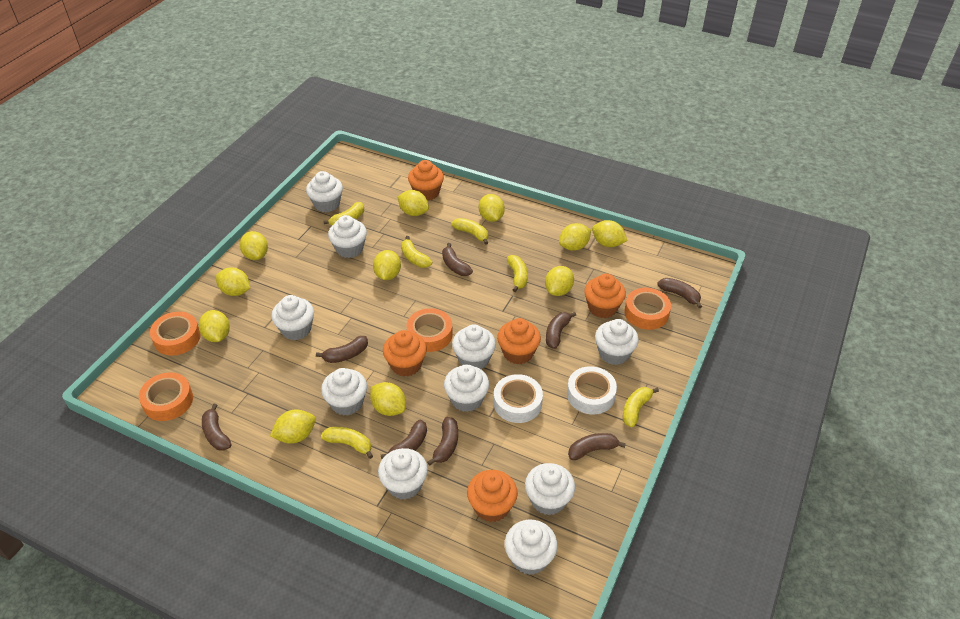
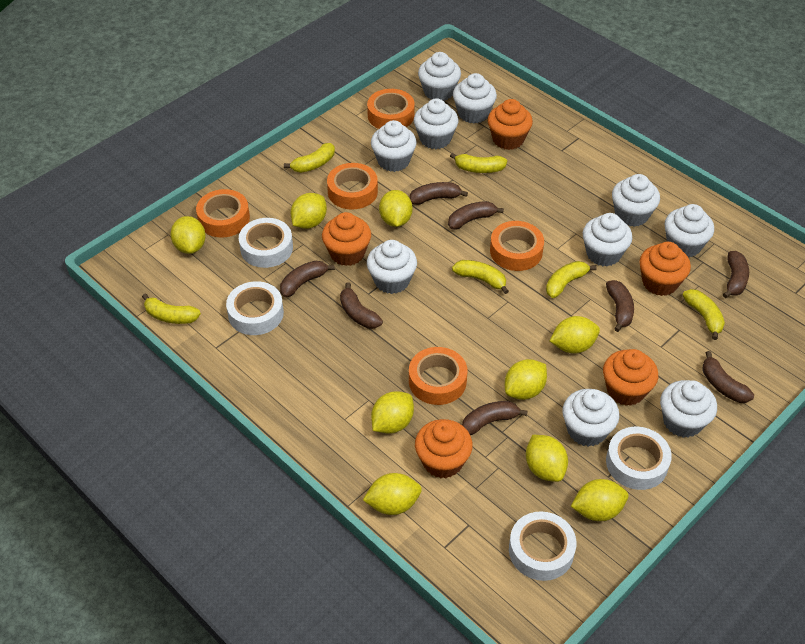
orange tape: 4 -> 5
white tape: 2 -> 4
yellow lemon: 11 -> 9

